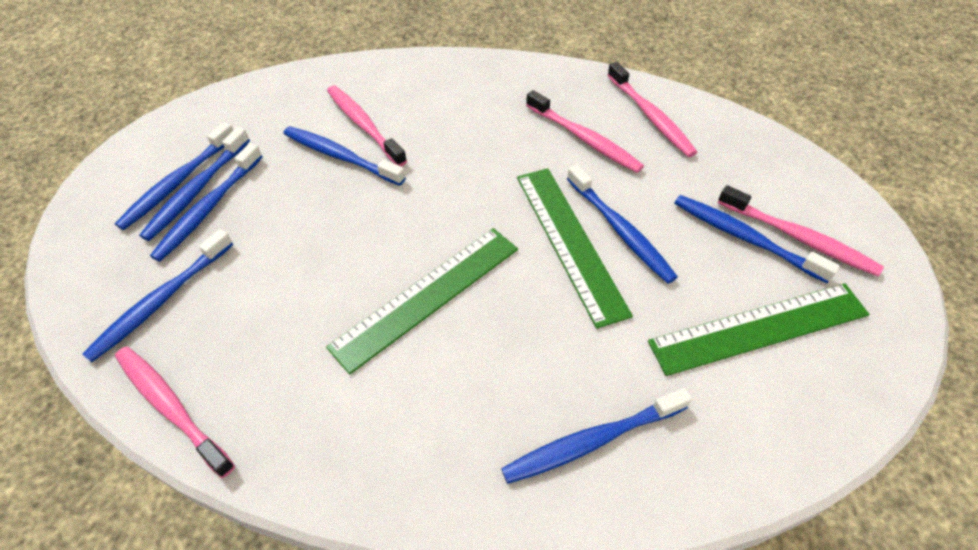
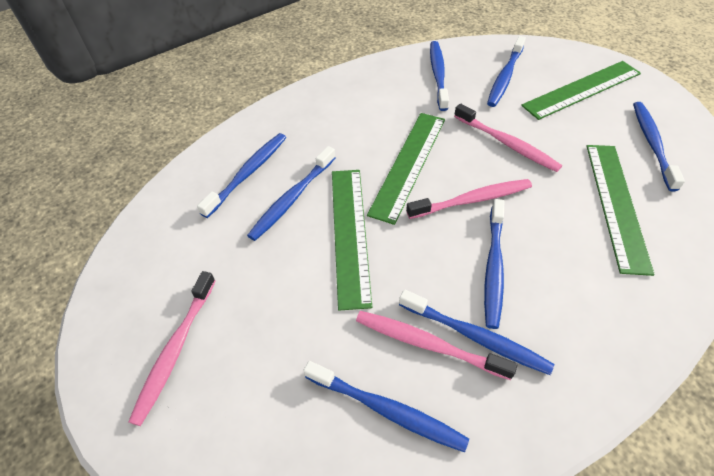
green ruler: 3 -> 4
pink toothbrush: 5 -> 4

